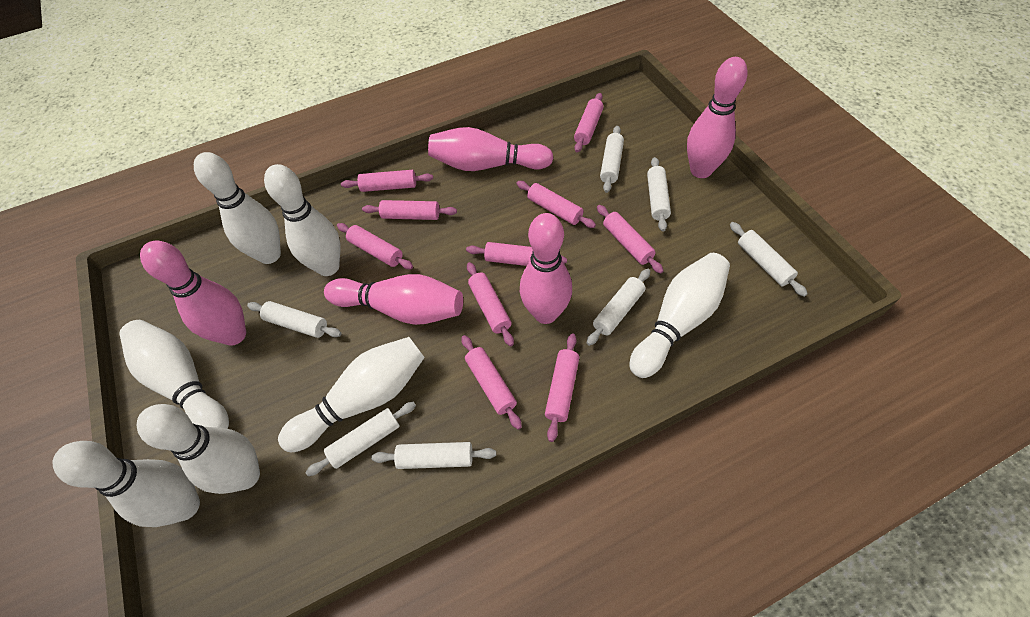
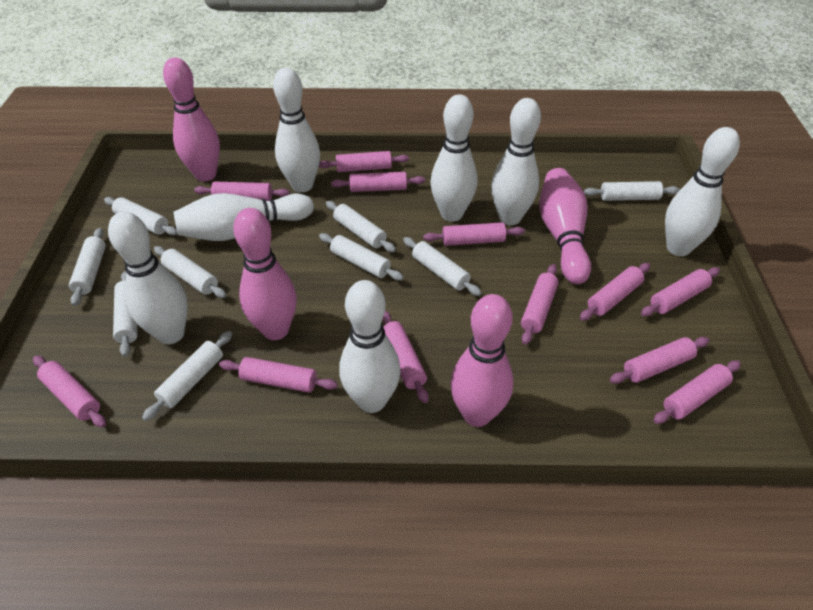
pink bowling pin: 5 -> 4
pink rolling pin: 10 -> 12
white rolling pin: 7 -> 9

